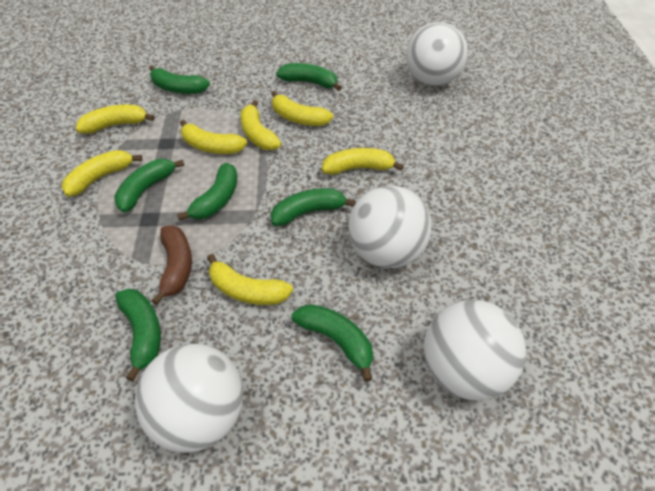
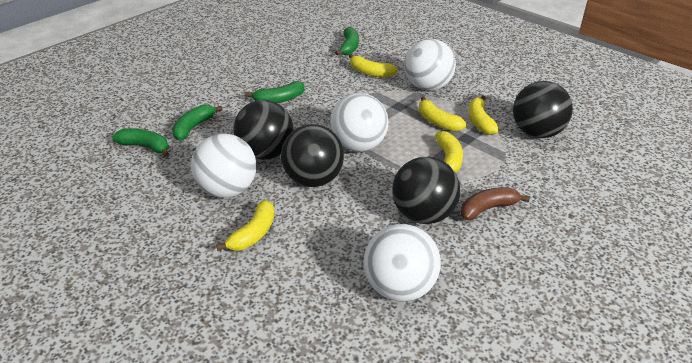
black ball: 0 -> 4
green banana: 7 -> 4
yellow banana: 7 -> 5

